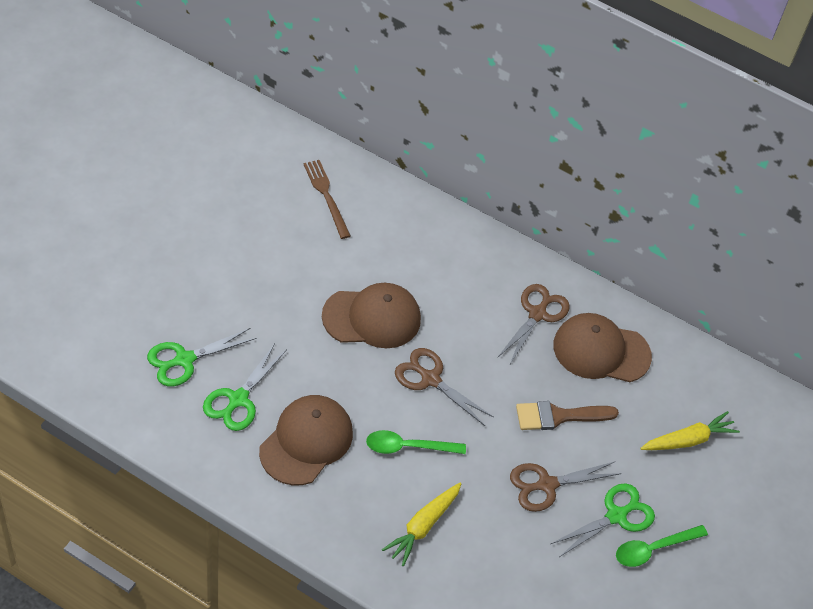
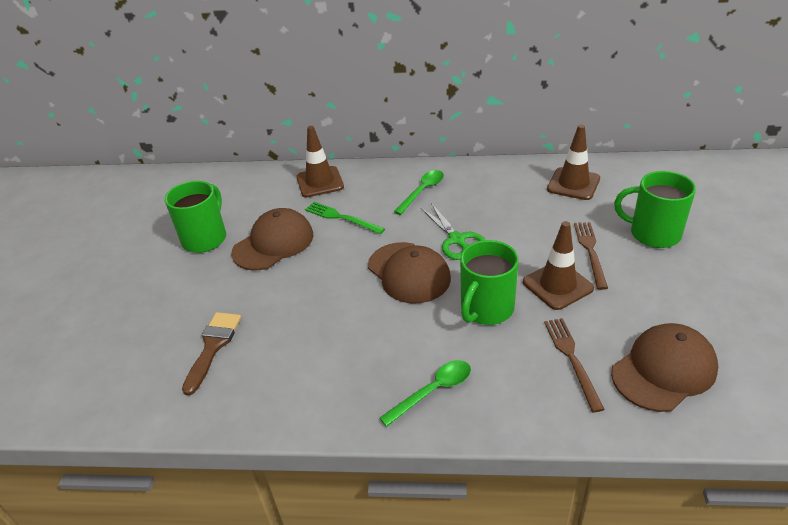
brown fork: 1 -> 2
brown scissors: 3 -> 0
brown traffic cone: 0 -> 3
green fork: 0 -> 1
green mug: 0 -> 3
green scissors: 3 -> 1
yellow carrot: 2 -> 0

